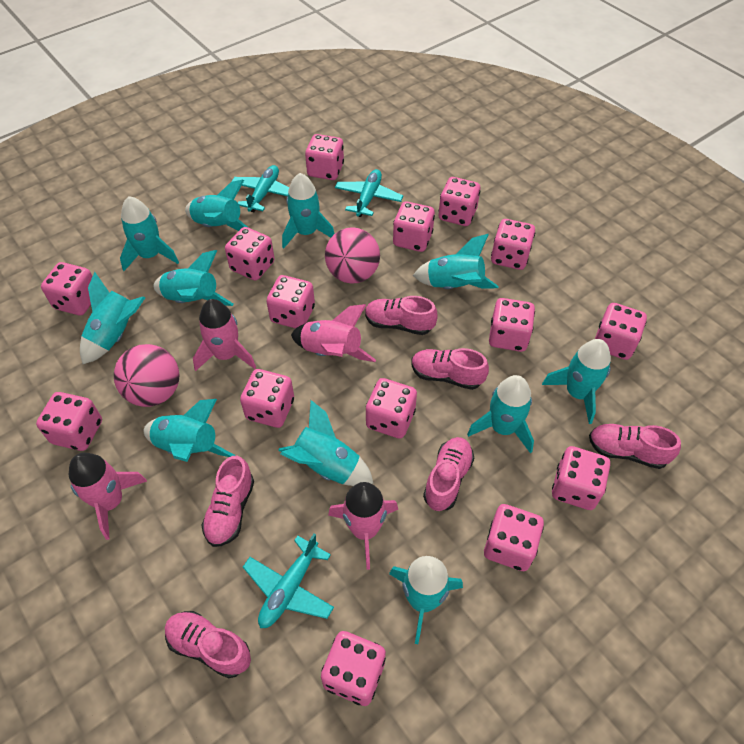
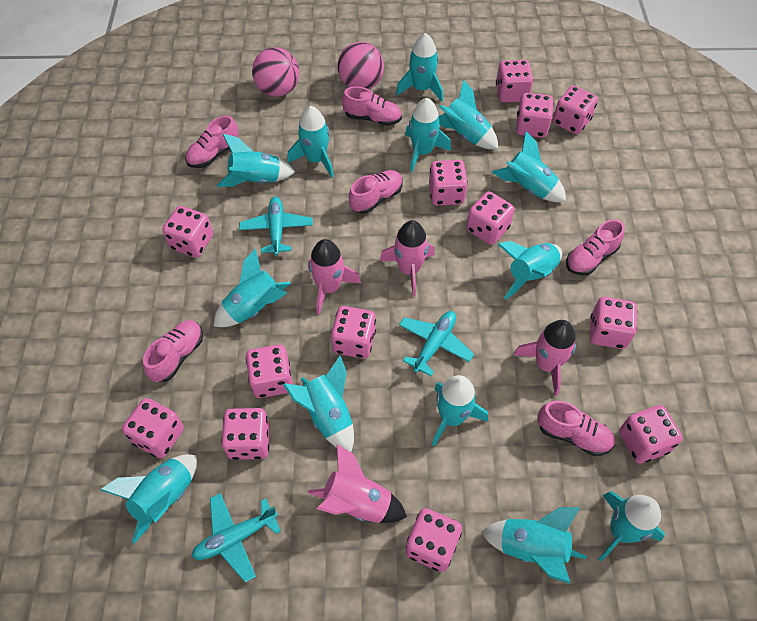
pink dice: 15 -> 13
turquoise rocket: 11 -> 13

